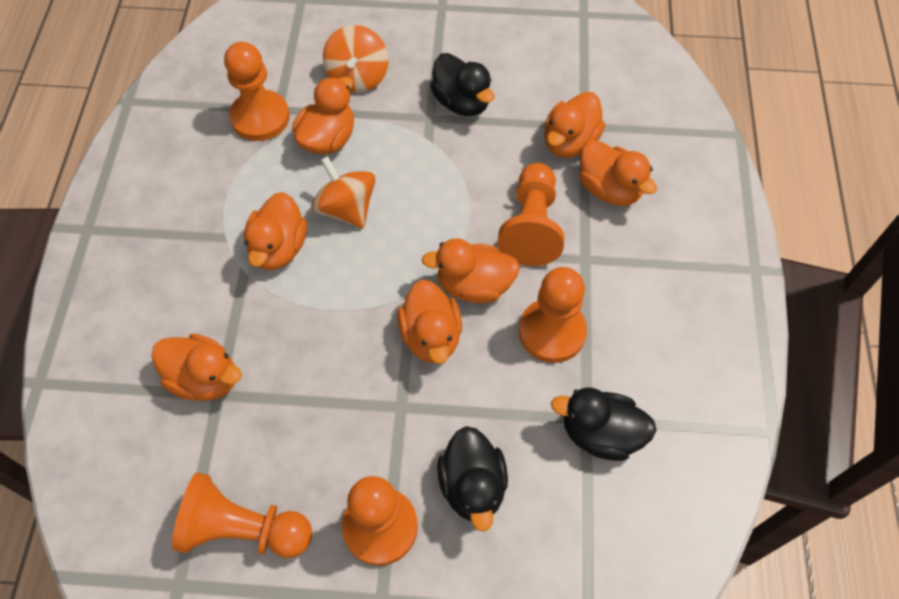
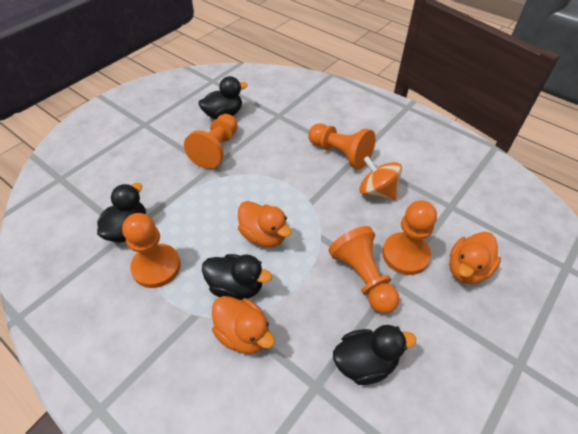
black duck: 3 -> 4
orange duck: 7 -> 3
orange spinning top: 2 -> 1

